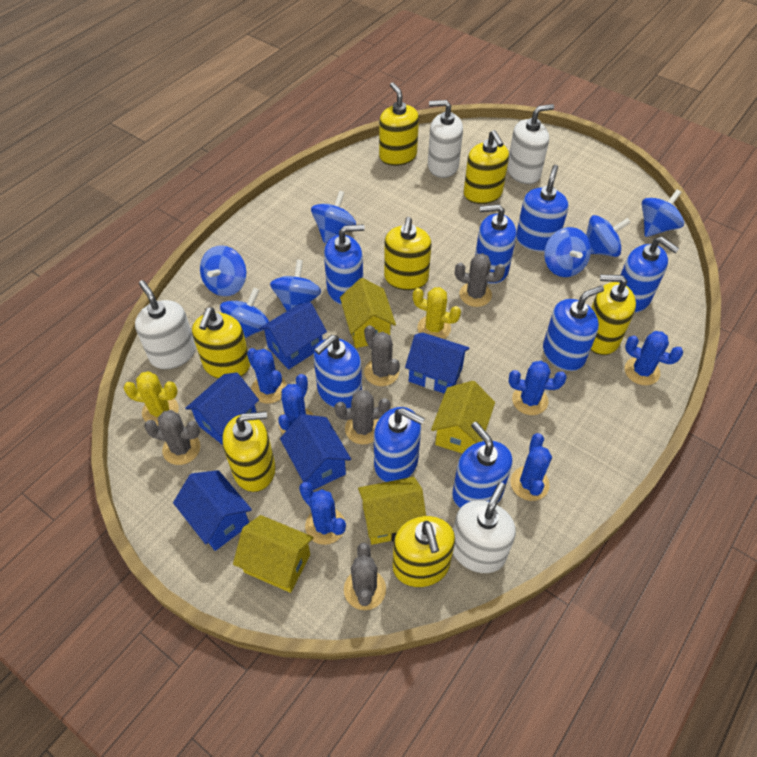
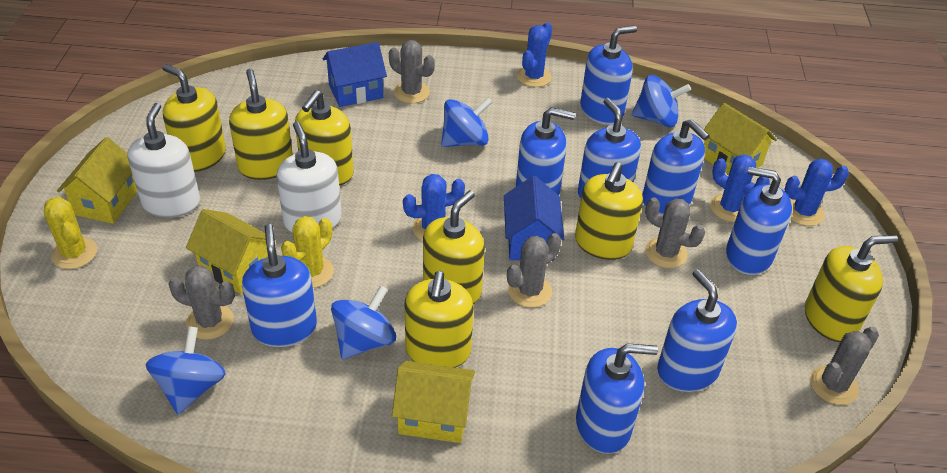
blue cactus: 6 -> 4
blue house: 5 -> 2
blue spinning top: 7 -> 4
white soap dispenser: 4 -> 2

